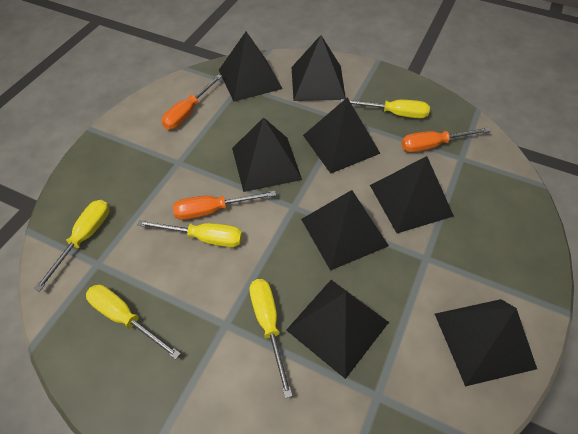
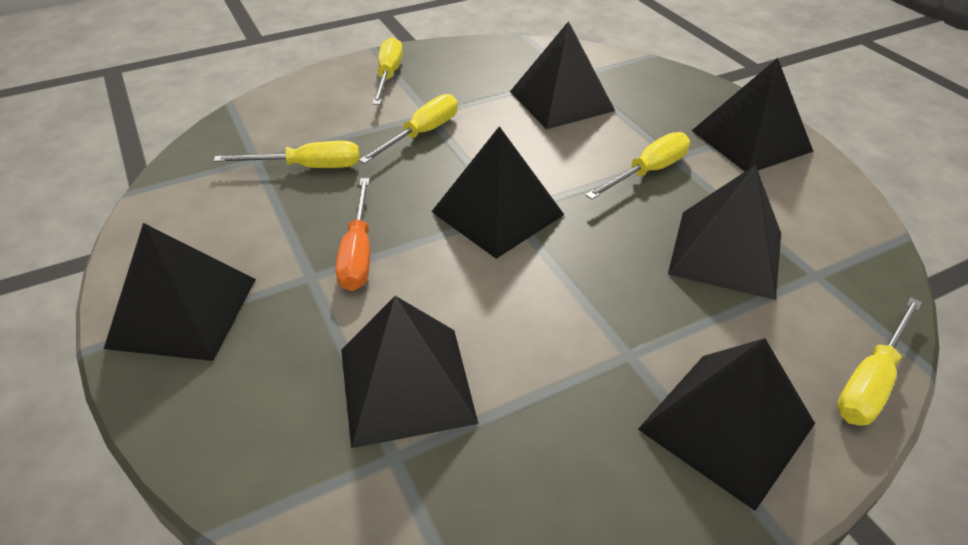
black pyramid: 8 -> 7
orange screwdriver: 3 -> 1

